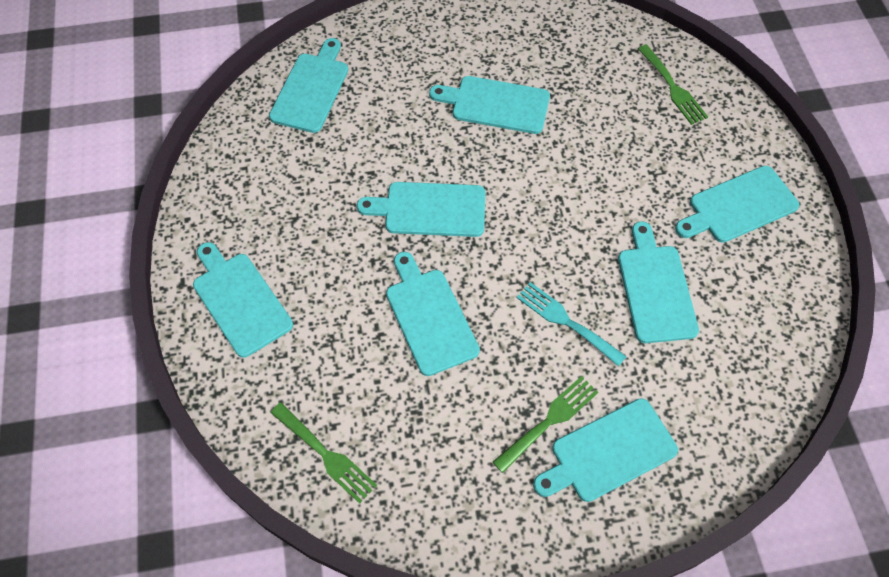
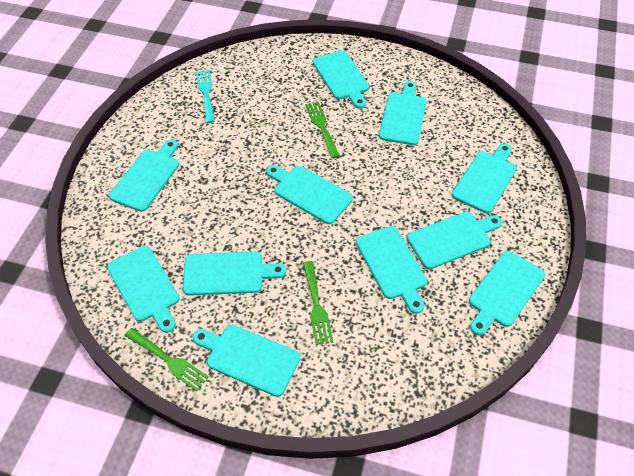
turquoise cutting board: 8 -> 11

